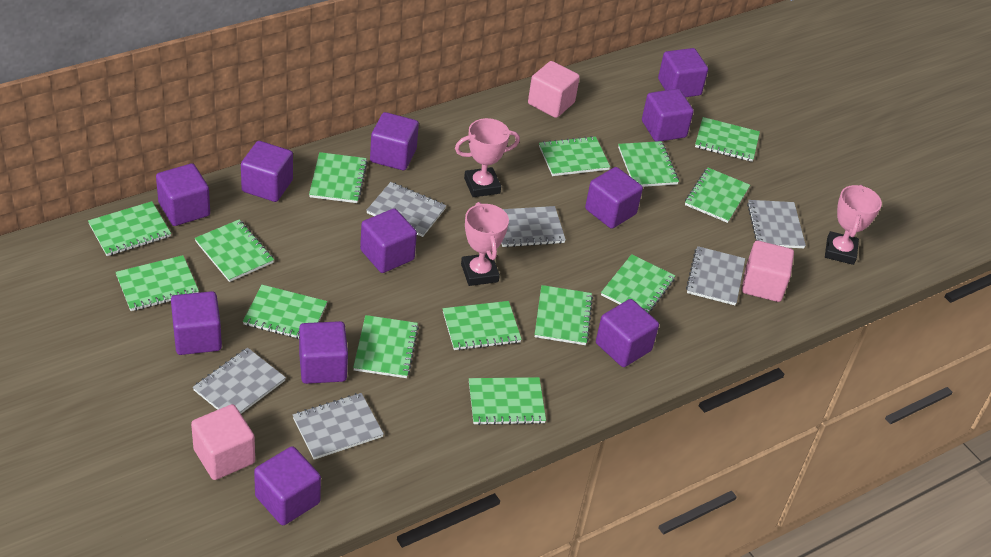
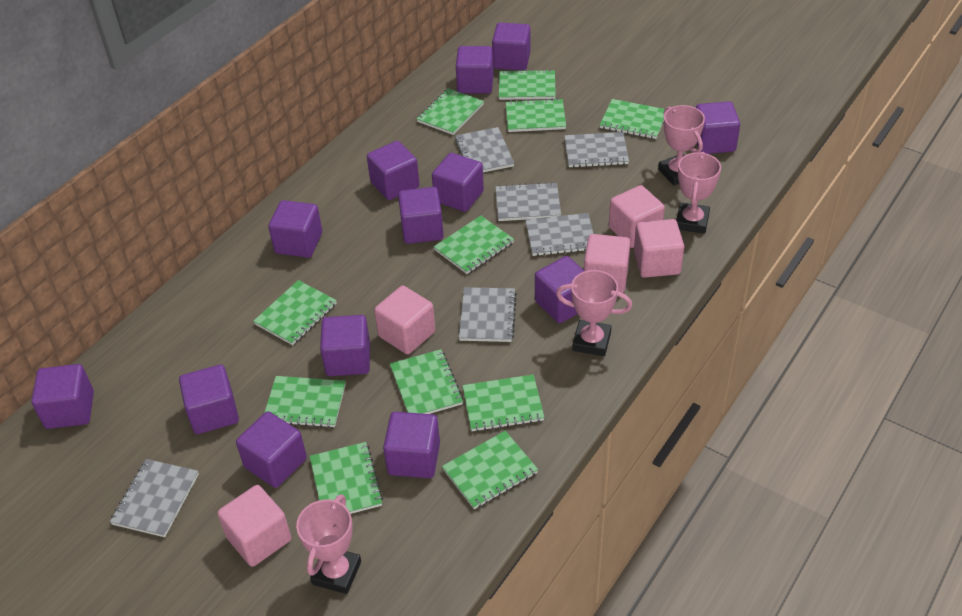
green notebook: 14 -> 11
pink cube: 3 -> 5
pink trophy: 3 -> 4
purple cube: 11 -> 13

